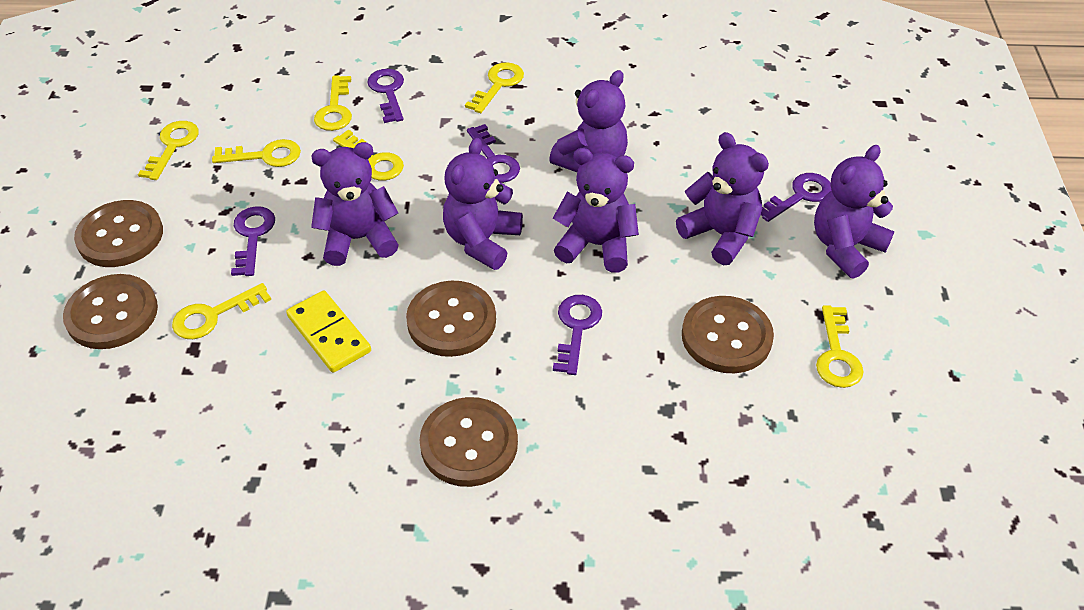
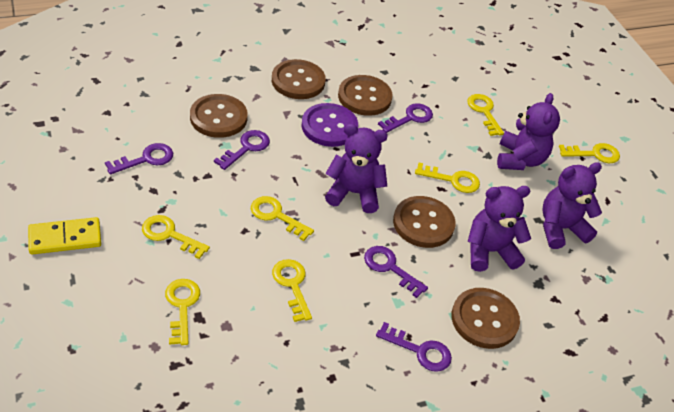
purple button: 0 -> 1
purple teddy bear: 6 -> 4

